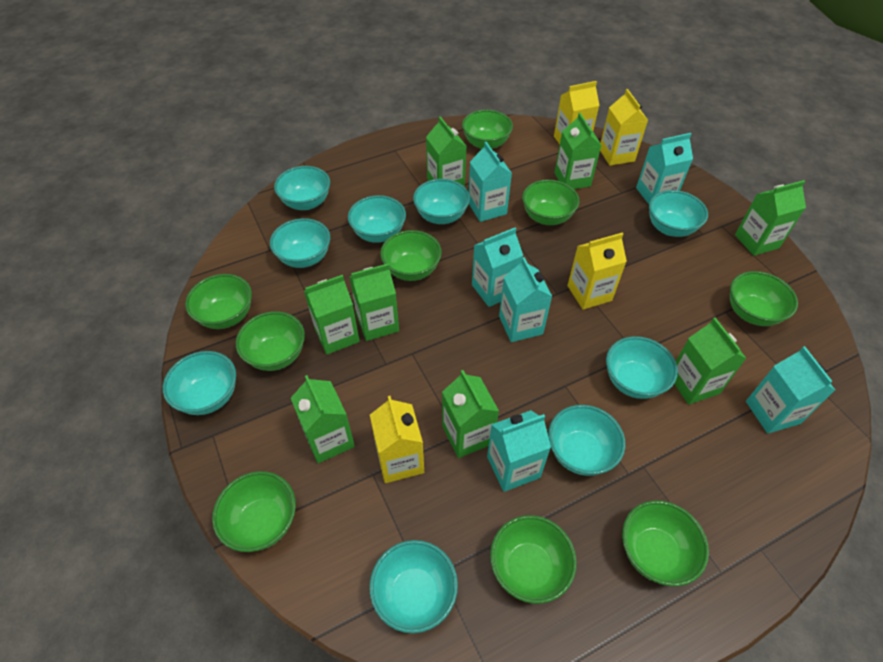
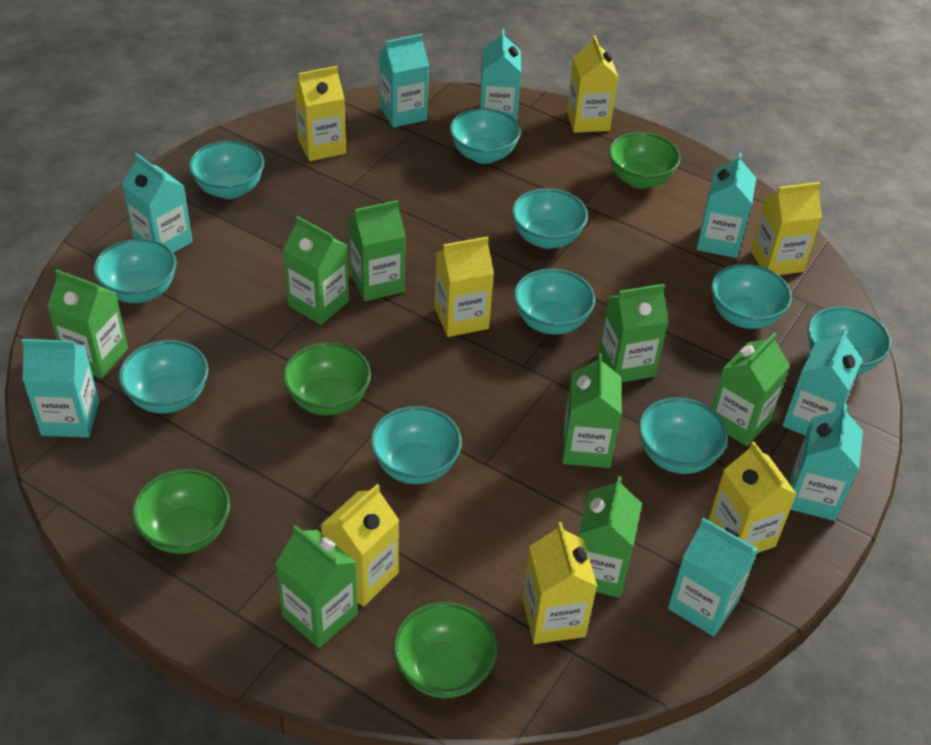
green bowl: 9 -> 4
turquoise bowl: 9 -> 10
turquoise carton: 6 -> 8
yellow carton: 4 -> 7

